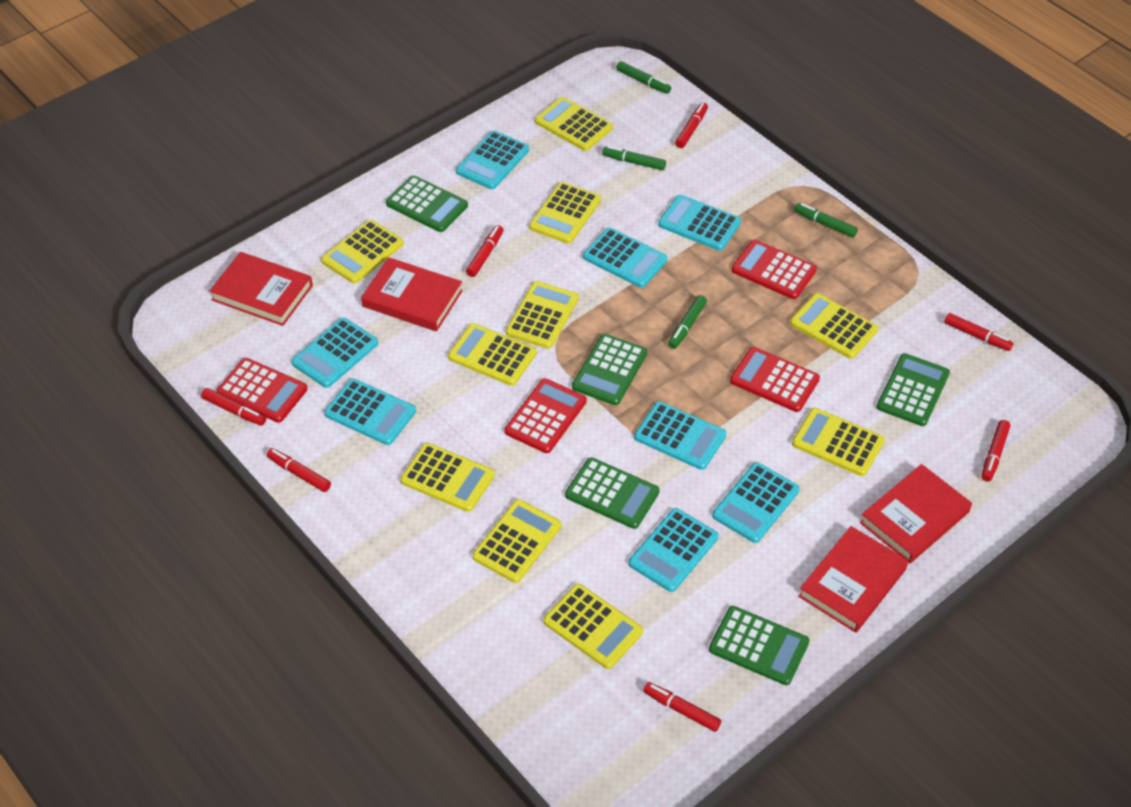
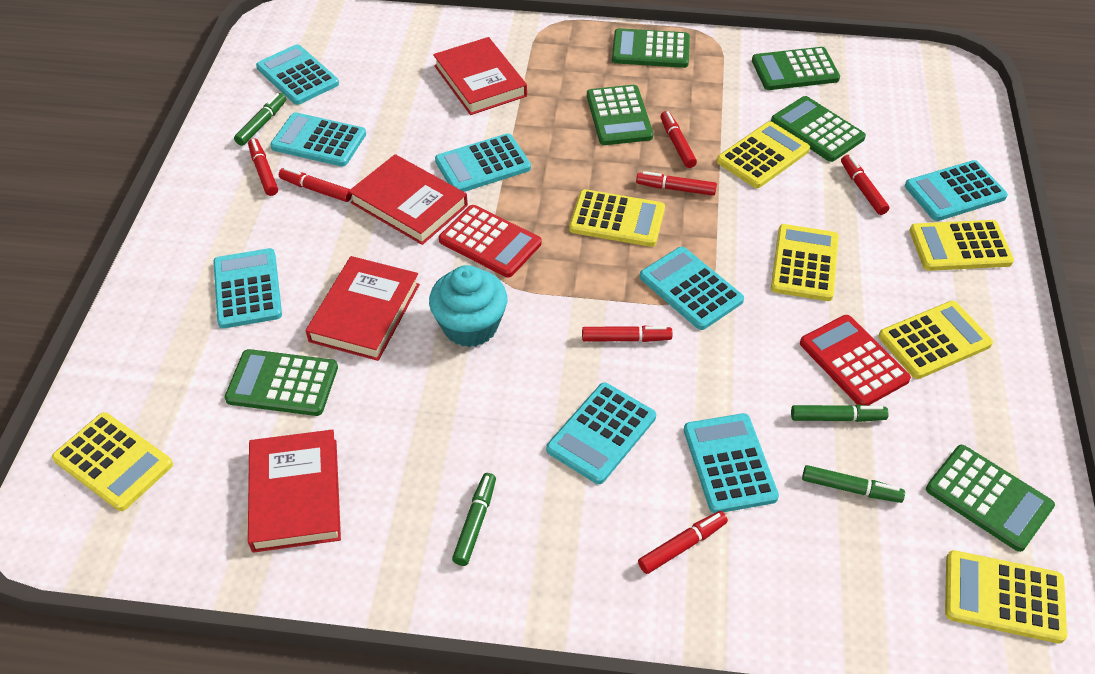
green calculator: 5 -> 6
red calculator: 4 -> 2
turquoise cupcake: 0 -> 1
yellow calculator: 10 -> 7

